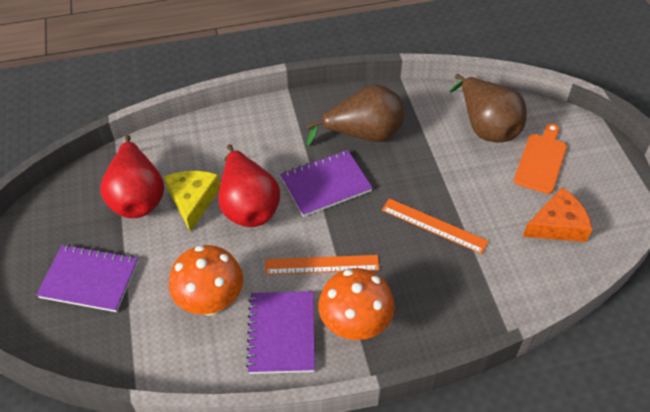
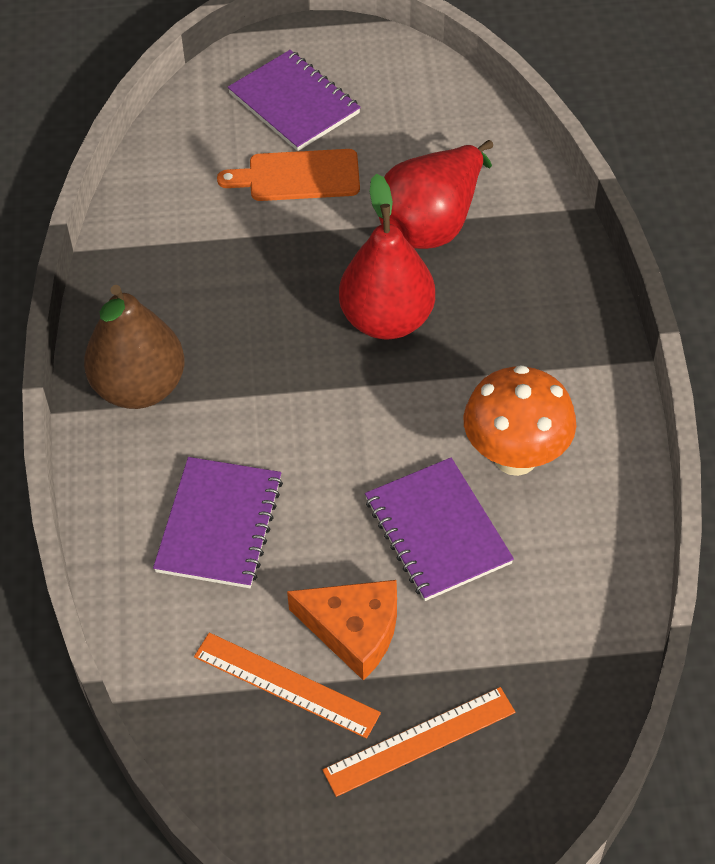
brown pear: 2 -> 1
orange mushroom: 2 -> 1
yellow cheese: 1 -> 0

